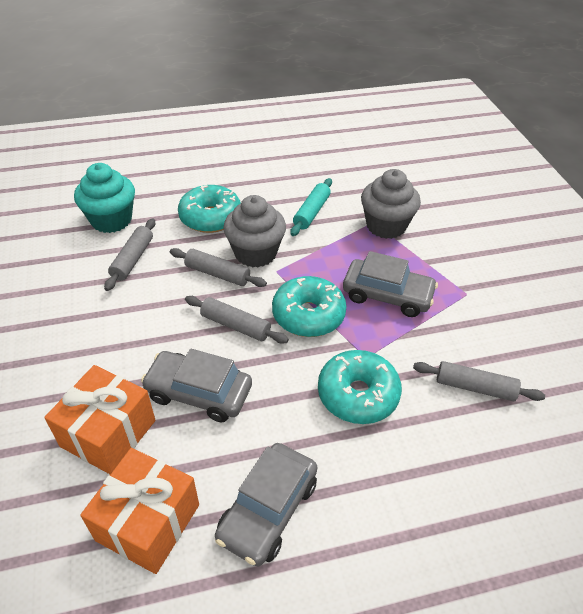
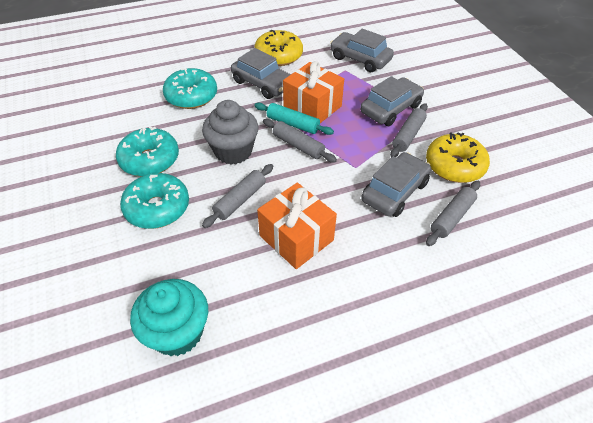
grey car: 3 -> 4
grey cupcake: 2 -> 1
yellow donut: 0 -> 2

